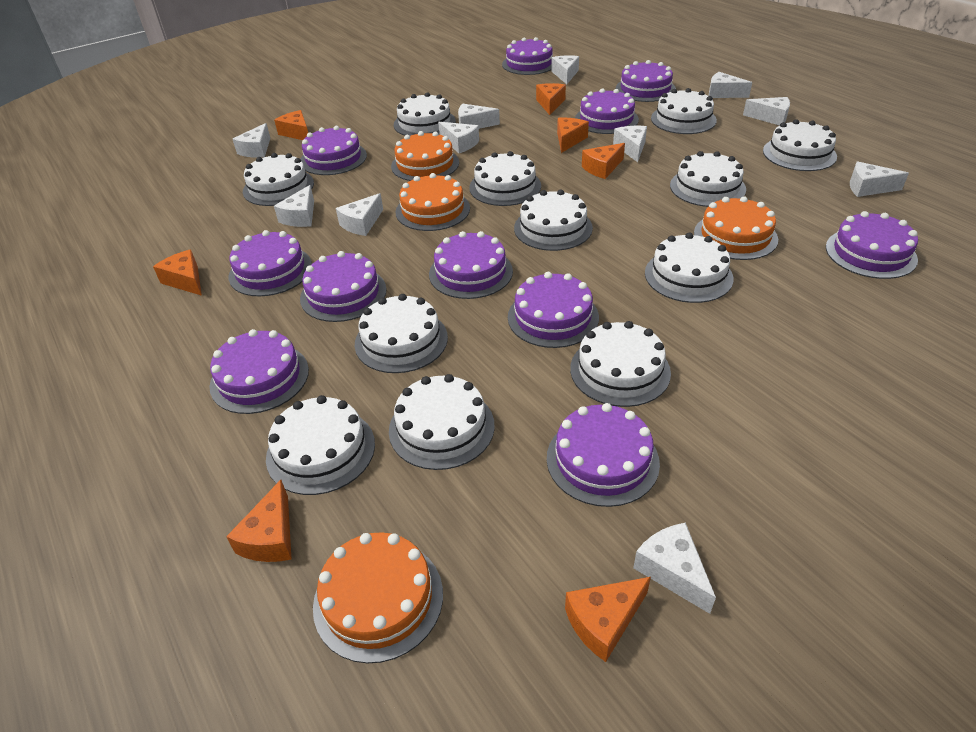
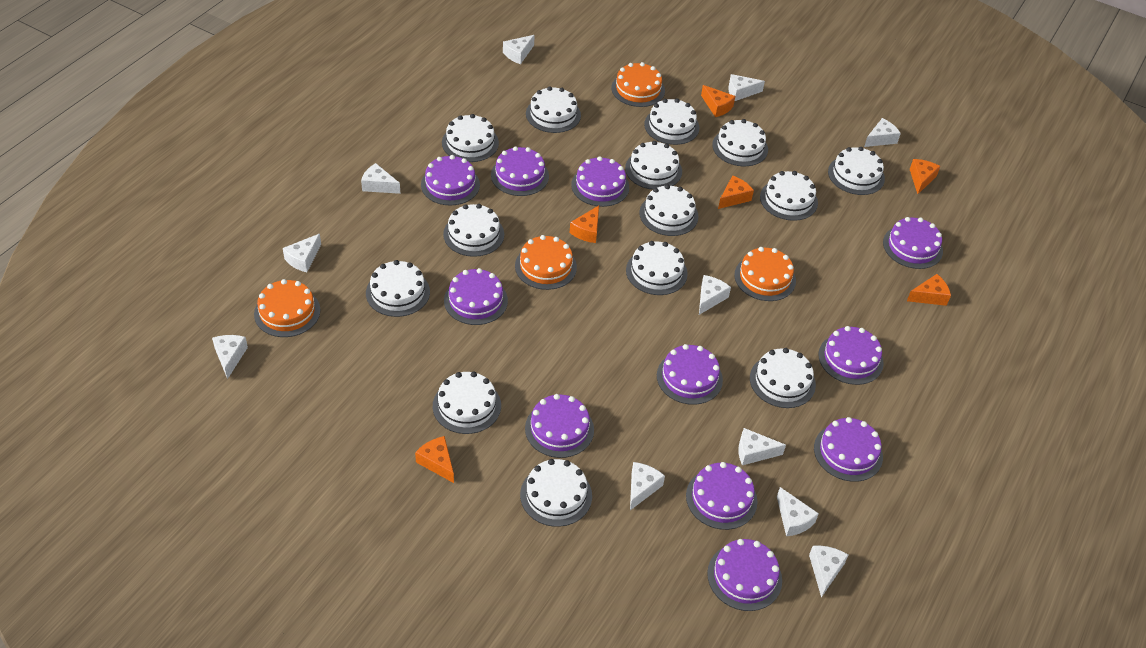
orange cheese: 7 -> 6
white cake: 12 -> 14

